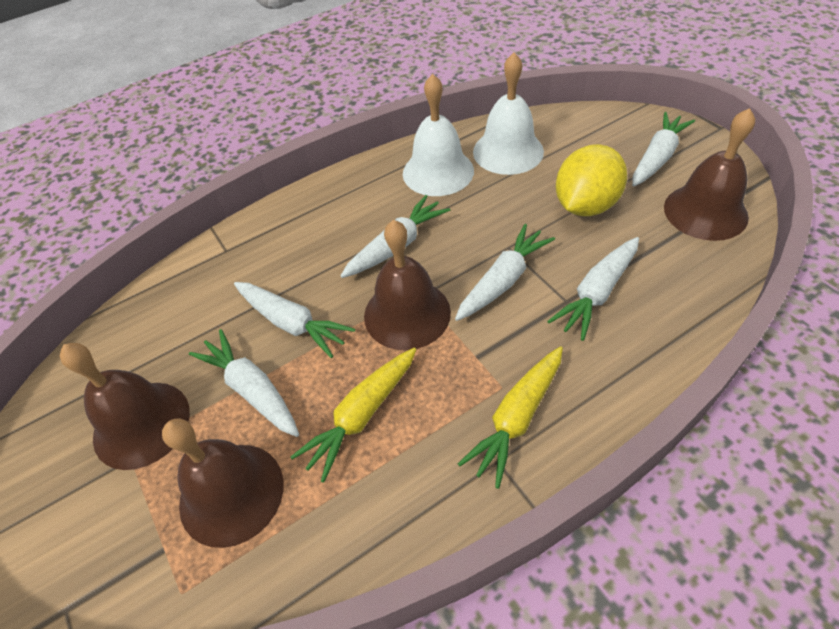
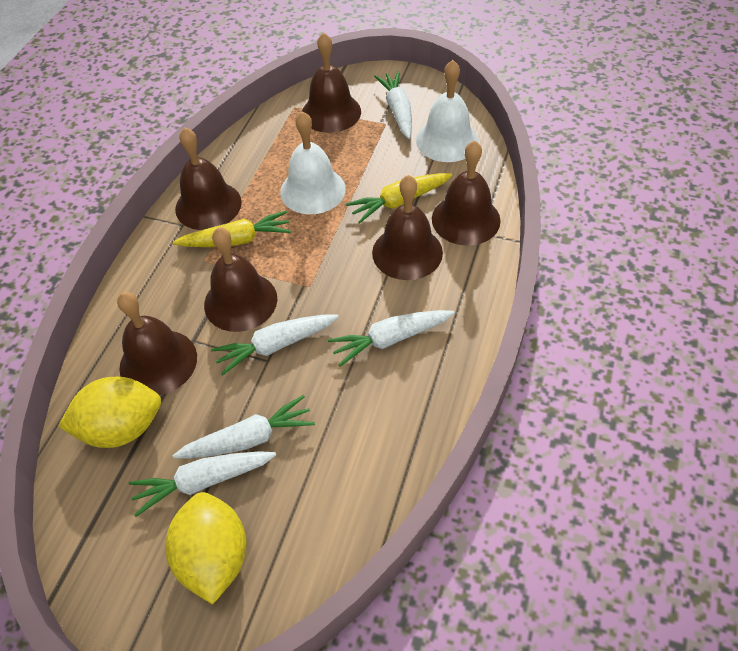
brown bell: 4 -> 6
white carrot: 6 -> 5
yellow lemon: 1 -> 2

